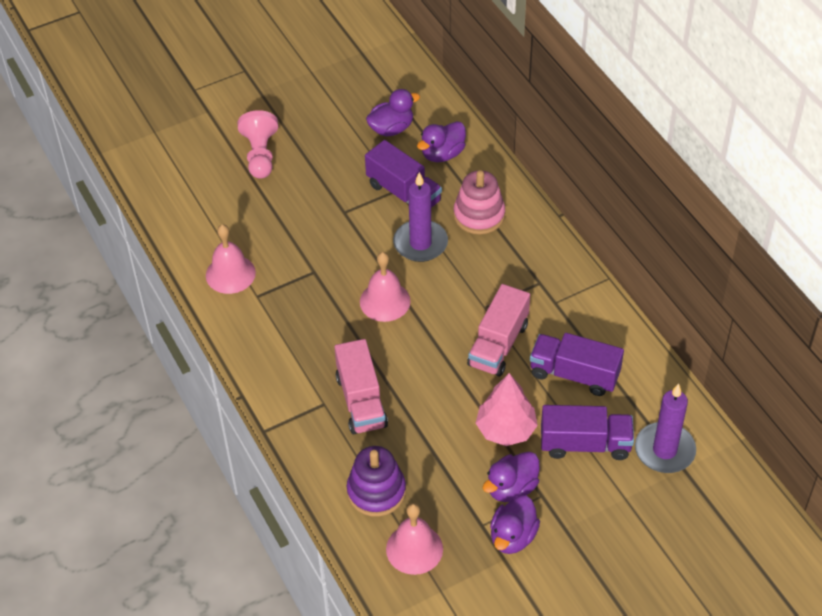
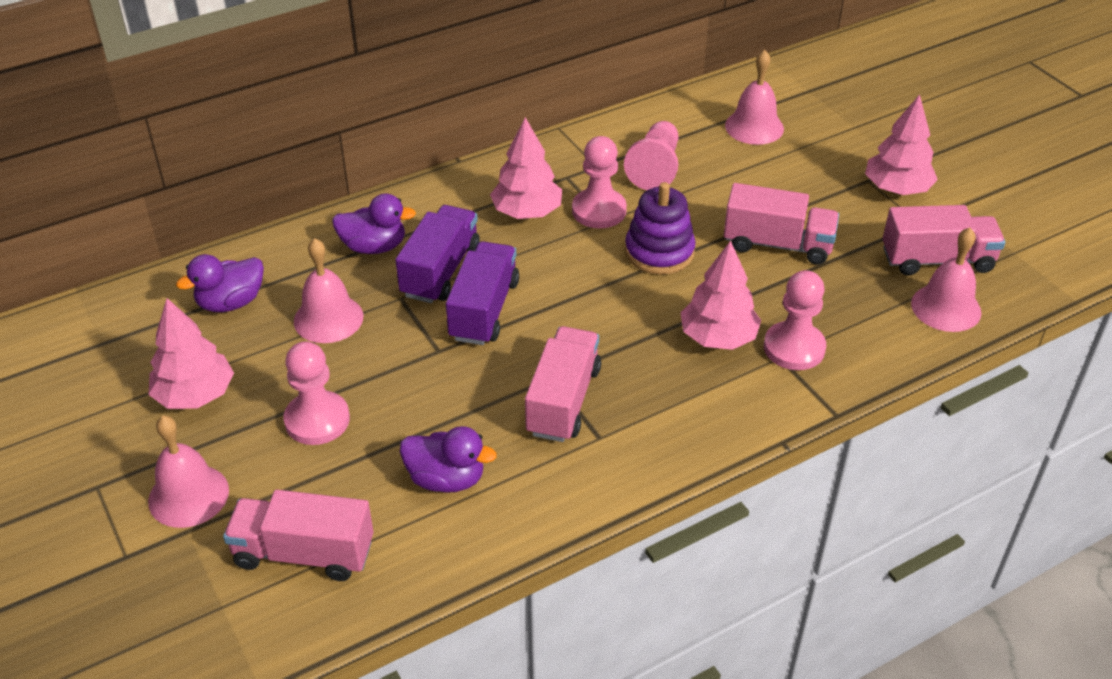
pink bell: 3 -> 4
pink pawn: 1 -> 4
pink stacking toy: 1 -> 0
pink tree: 1 -> 4
pink truck: 2 -> 4
purple candle: 2 -> 0
purple duck: 4 -> 3
purple truck: 3 -> 2

